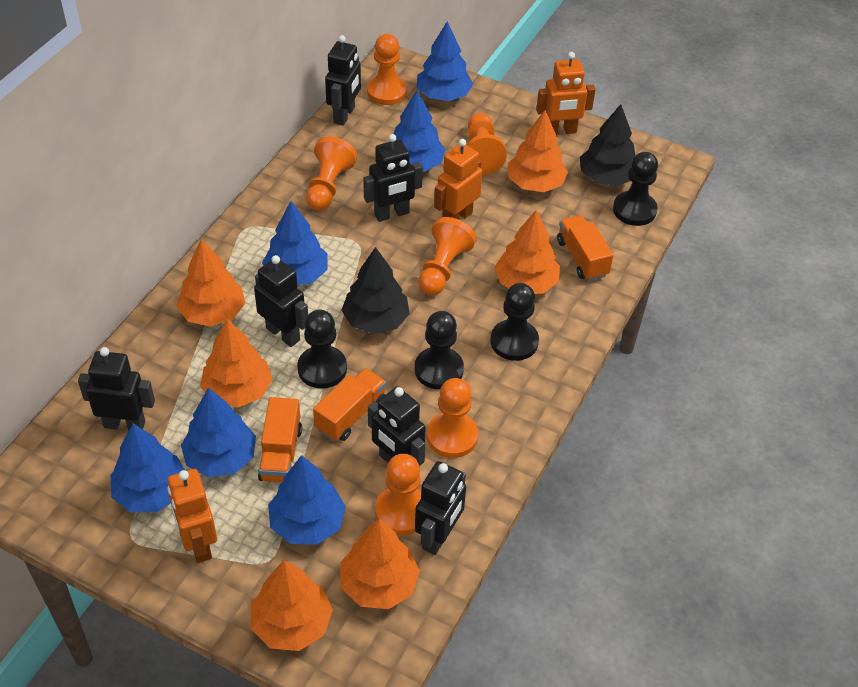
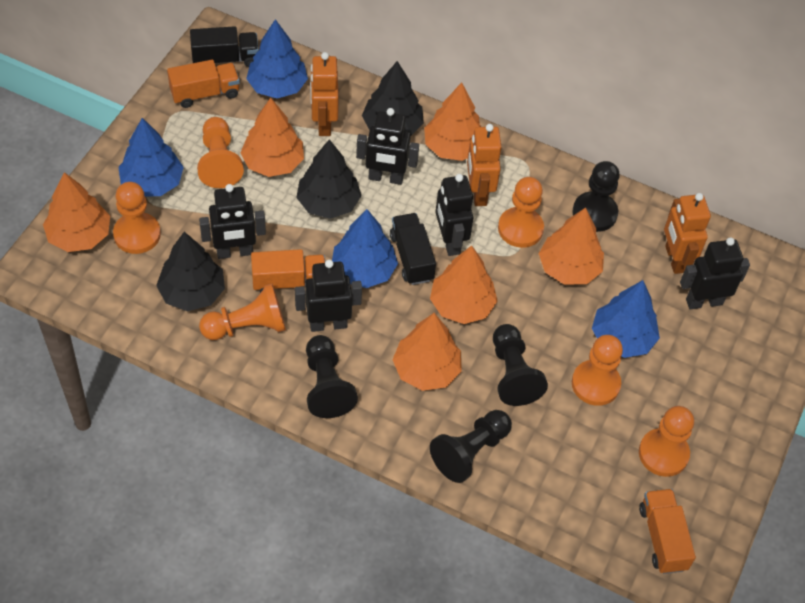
black robot: 6 -> 5
black tree: 2 -> 3
black truck: 0 -> 2
blue tree: 6 -> 4

